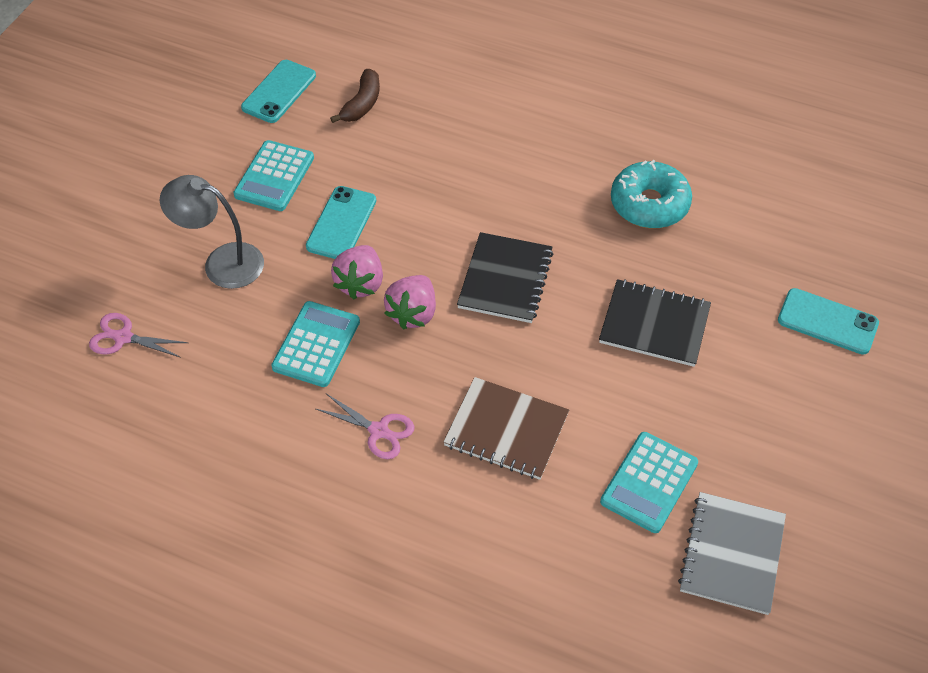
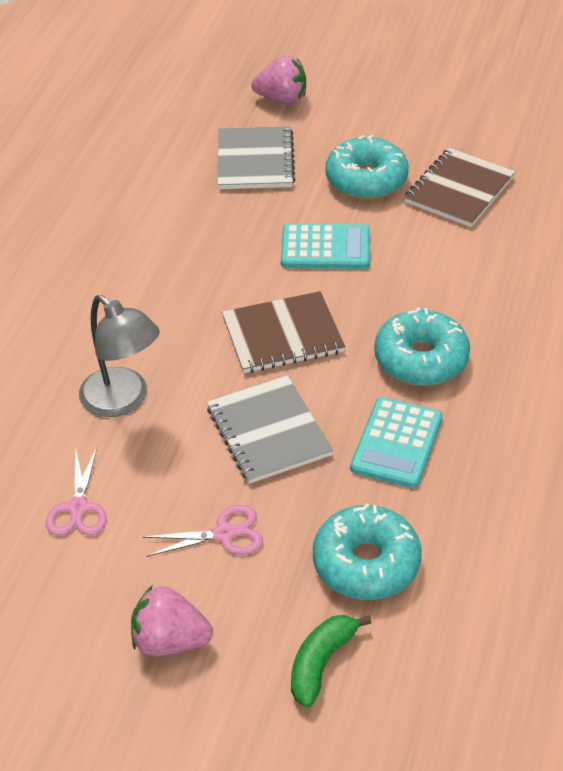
black notebook: 2 -> 0
brown banana: 1 -> 0
brown notebook: 1 -> 2
green banana: 0 -> 1
grey notebook: 1 -> 2
turquoise calculator: 3 -> 2
turquoise donut: 1 -> 3
turquoise phone: 3 -> 0

